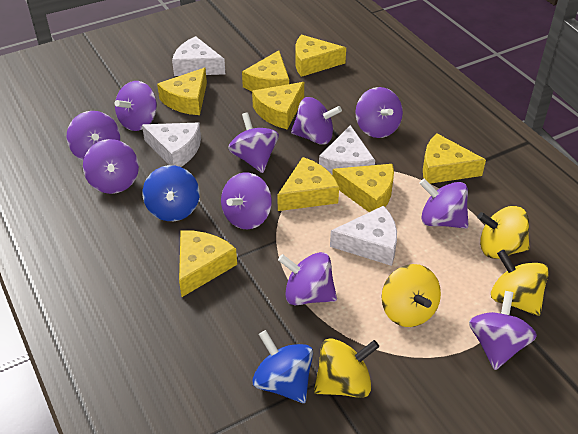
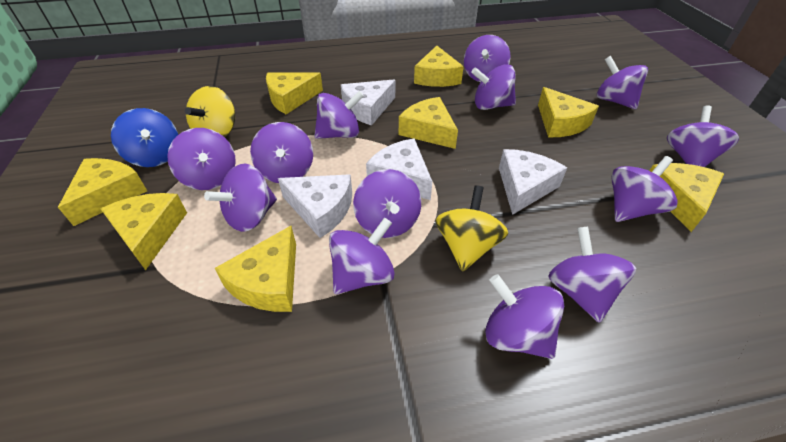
blue spinning top: 2 -> 1
purple spinning top: 10 -> 13
yellow spinning top: 4 -> 2

